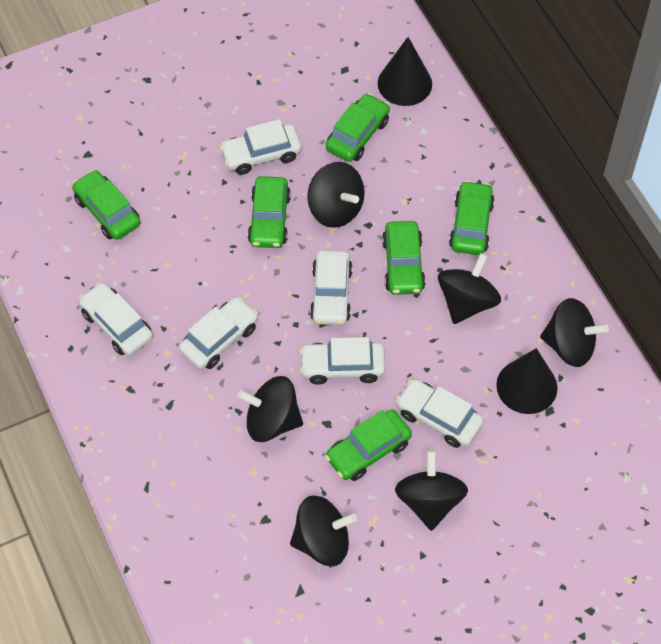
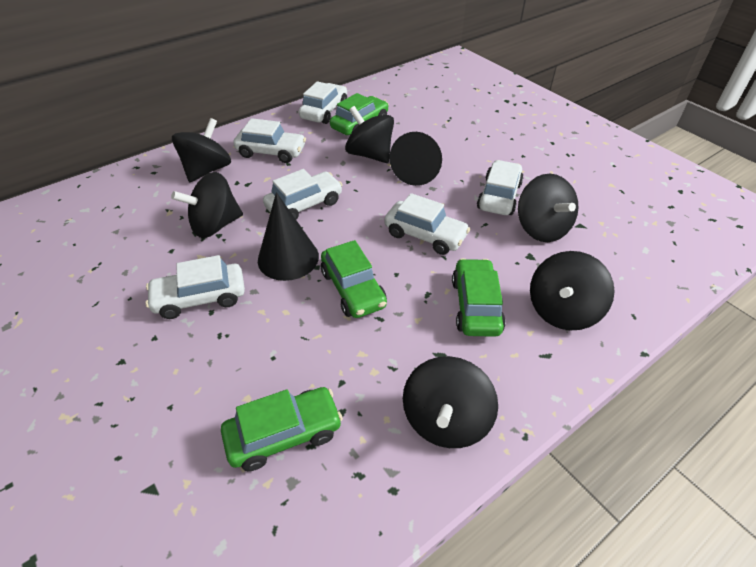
green car: 6 -> 4

